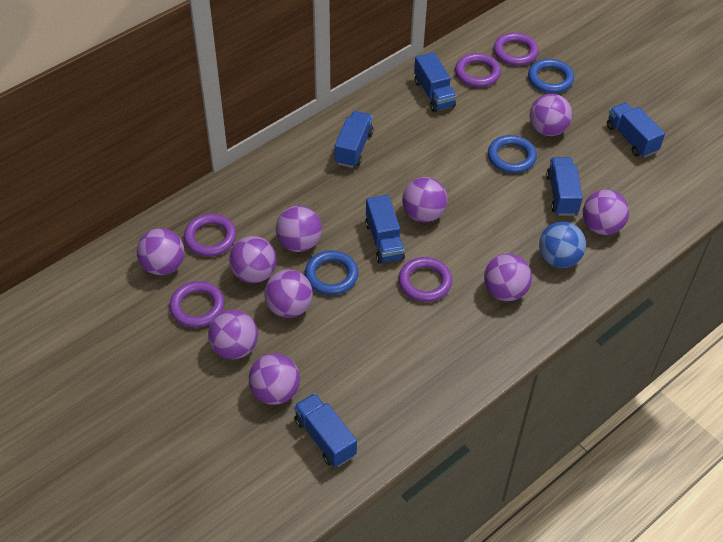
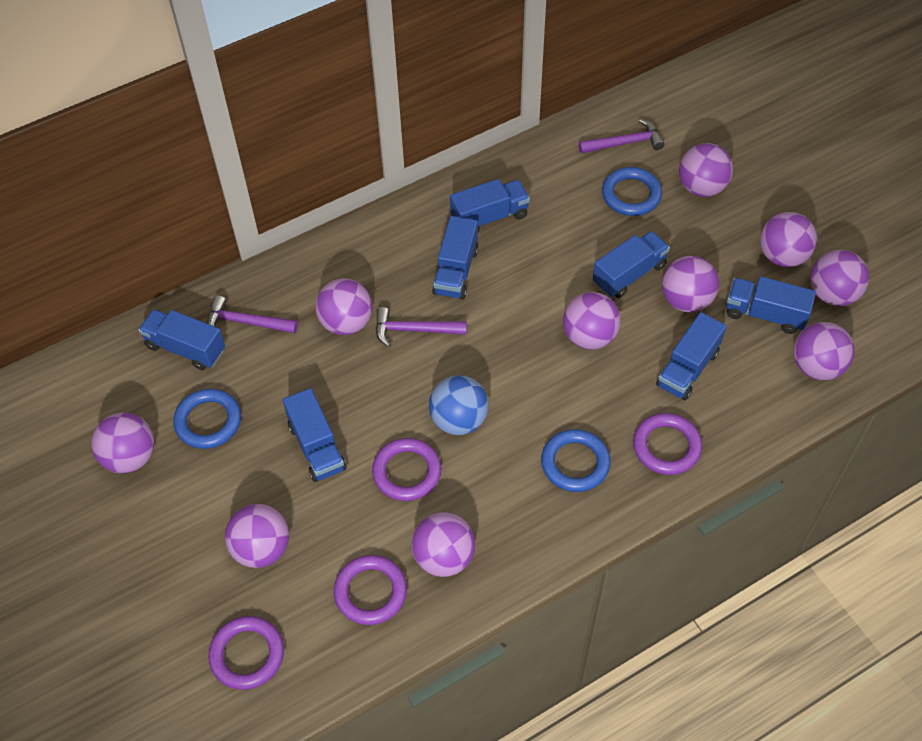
blue truck: 6 -> 7
purple hammer: 0 -> 3
purple ring: 5 -> 4

